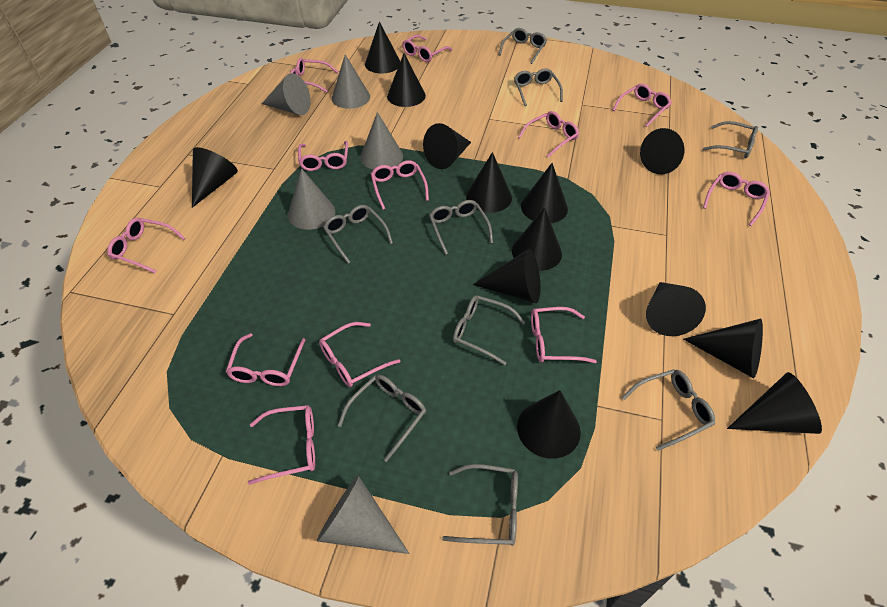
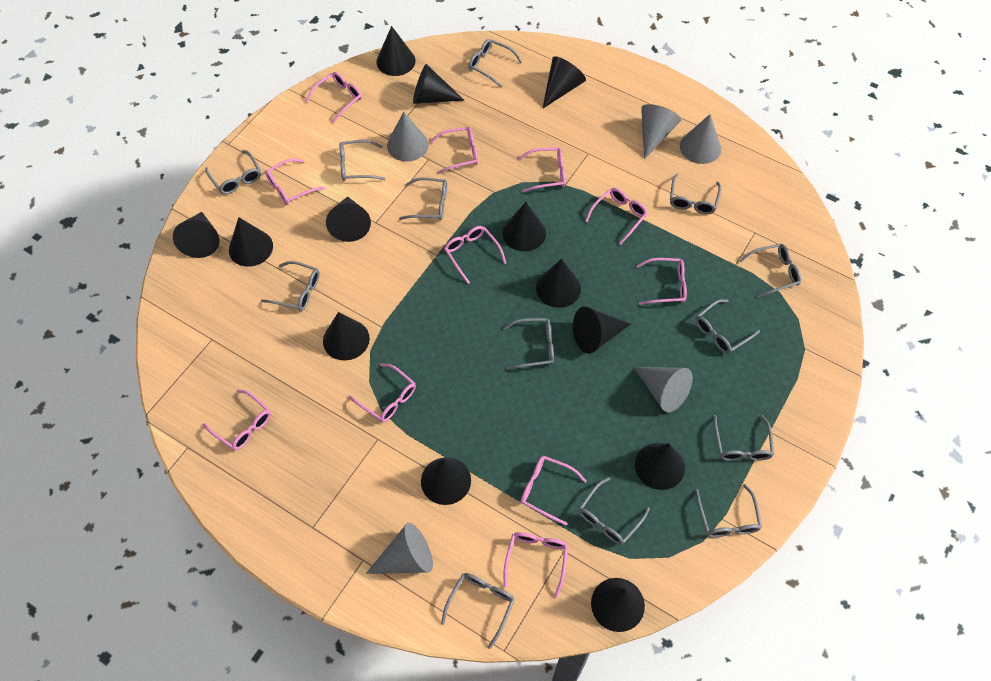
grey glasses: 9 -> 13
pink glasses: 12 -> 11

